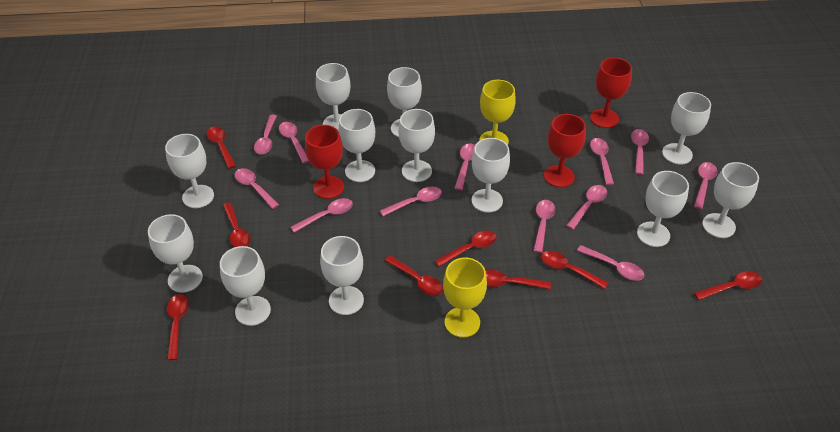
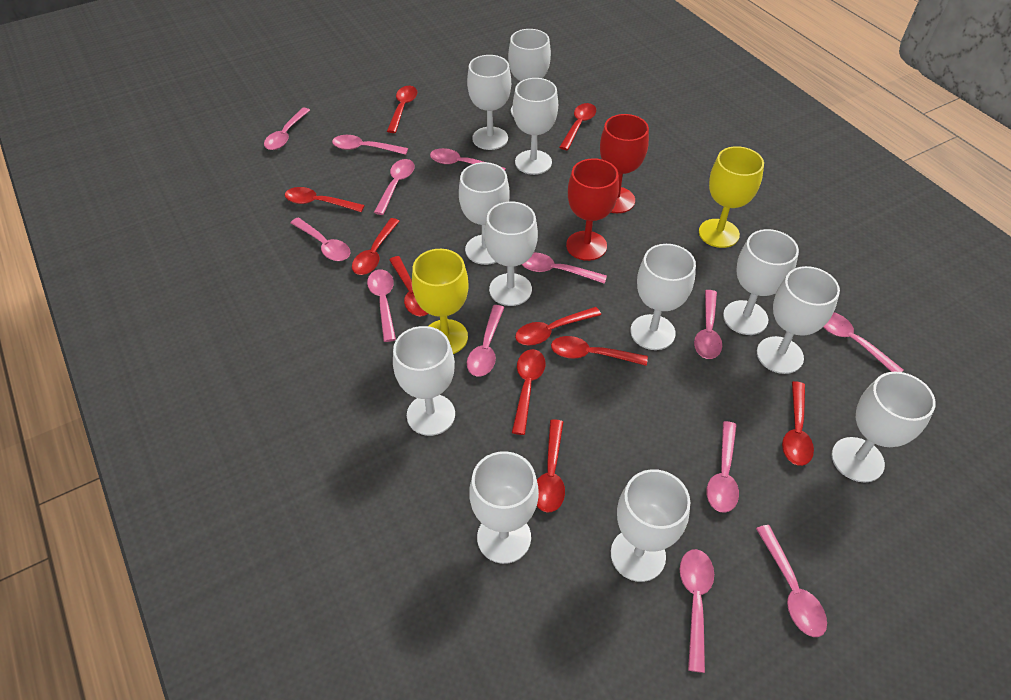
pink spoon: 12 -> 13
red goblet: 3 -> 2
red spoon: 8 -> 10

